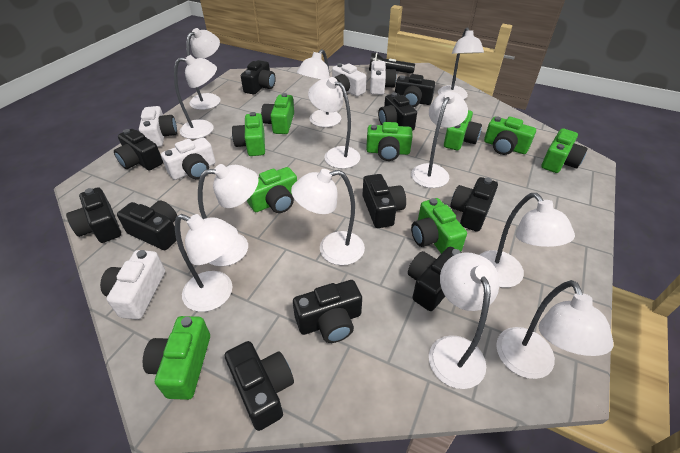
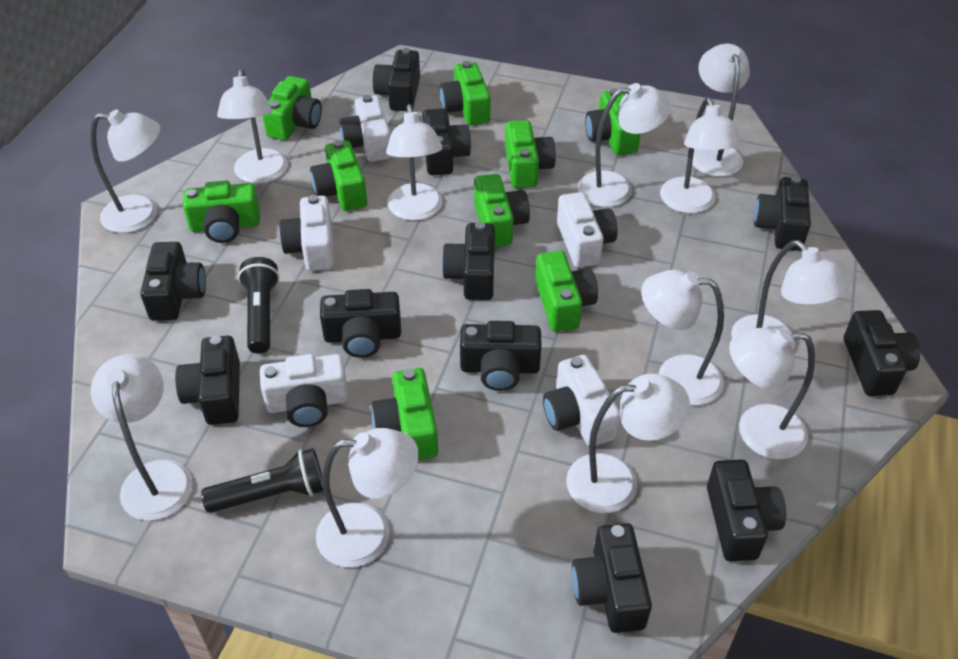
black flashlight: 1 -> 2

